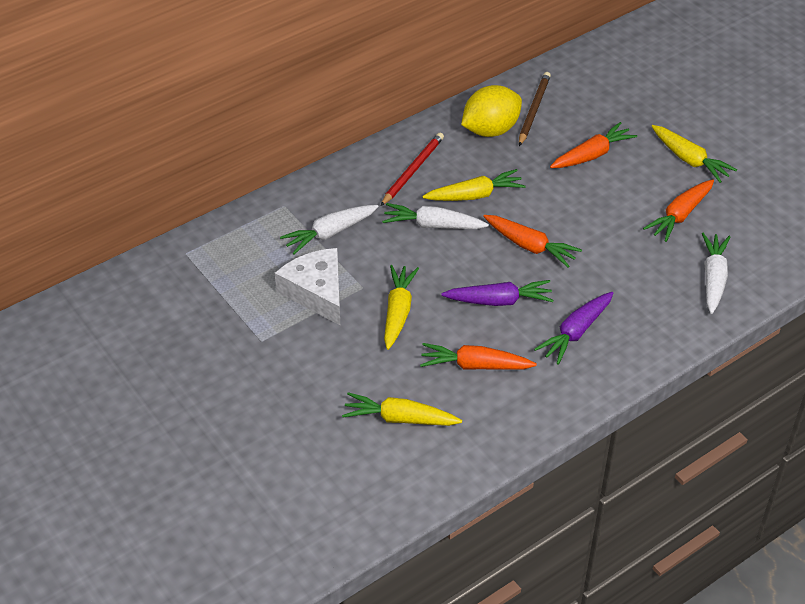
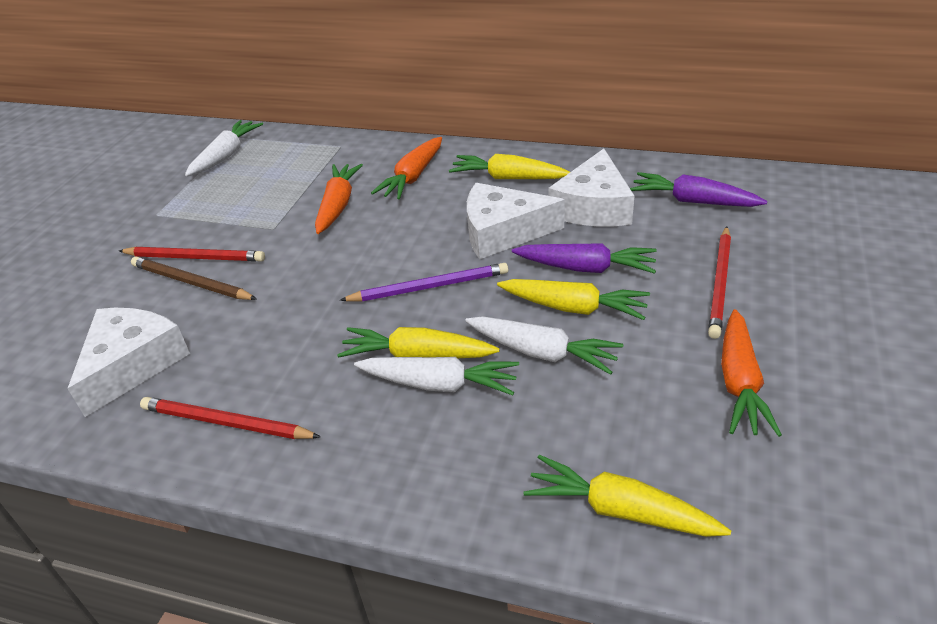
orange carrot: 4 -> 3
purple pencil: 0 -> 1
red pencil: 1 -> 3
white cheese: 1 -> 3
yellow lemon: 1 -> 0

